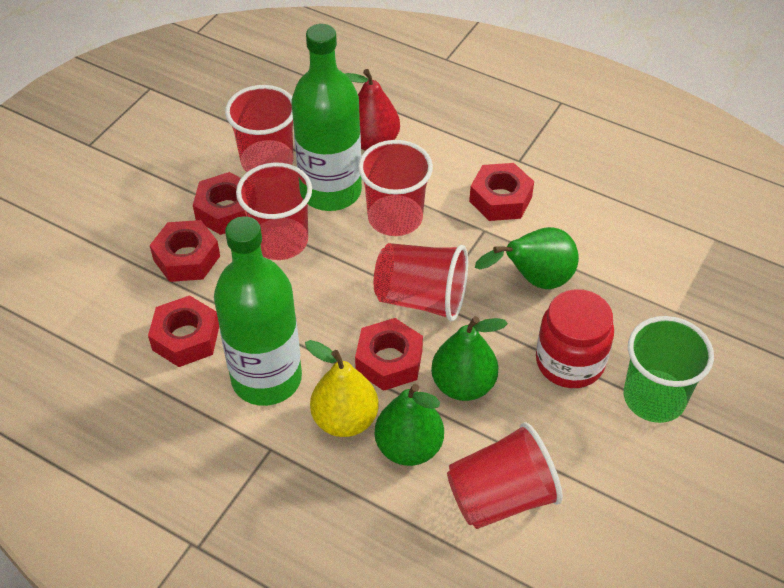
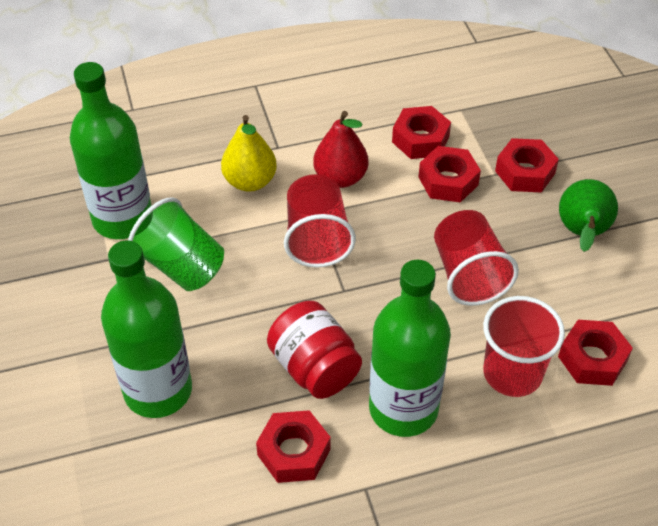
green bottle: 2 -> 3
green pear: 3 -> 1
red cup: 5 -> 3

